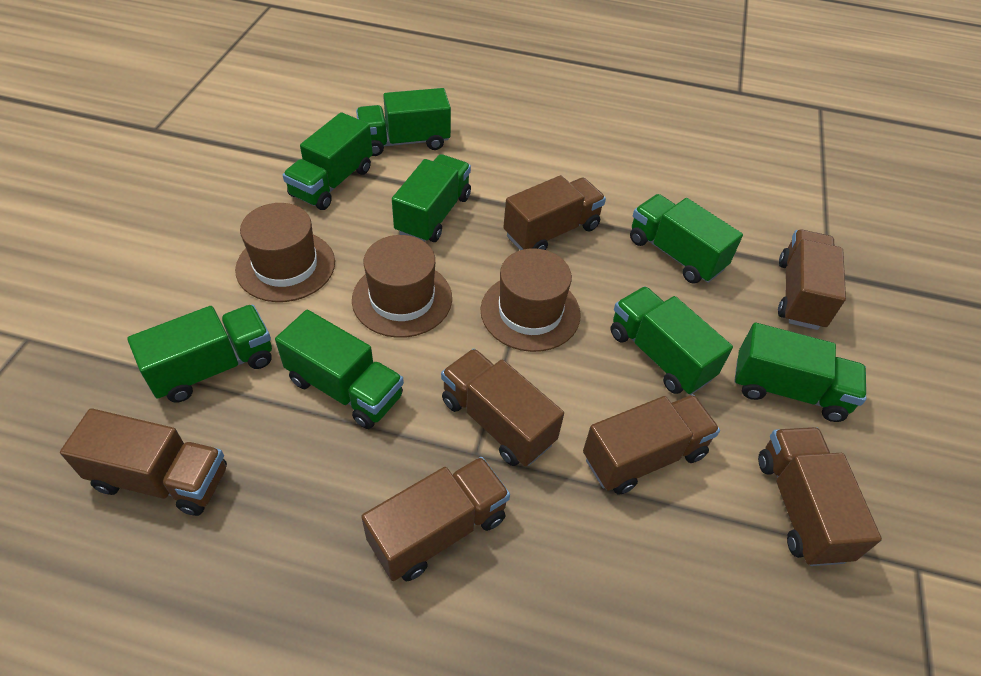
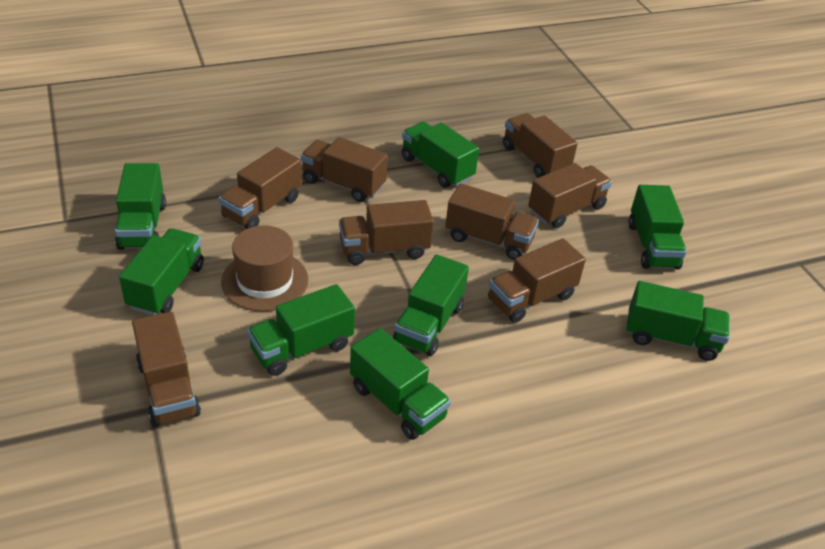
brown hat: 3 -> 1
brown truck: 7 -> 8

